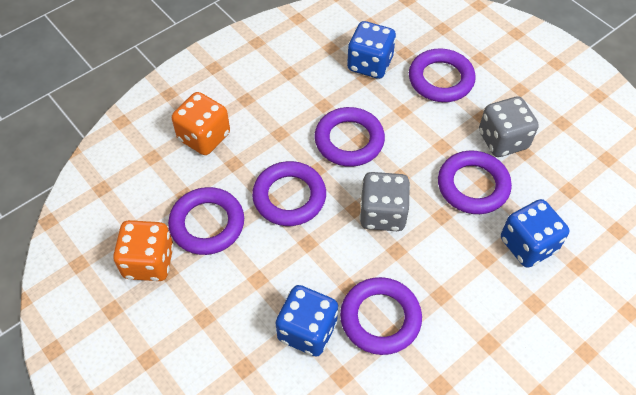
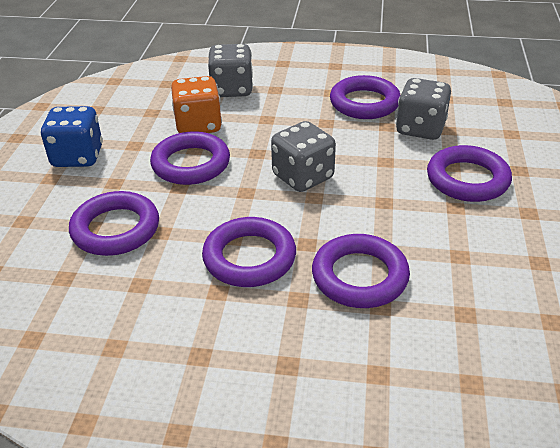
blue dice: 3 -> 1
grey dice: 2 -> 3
orange dice: 2 -> 1

